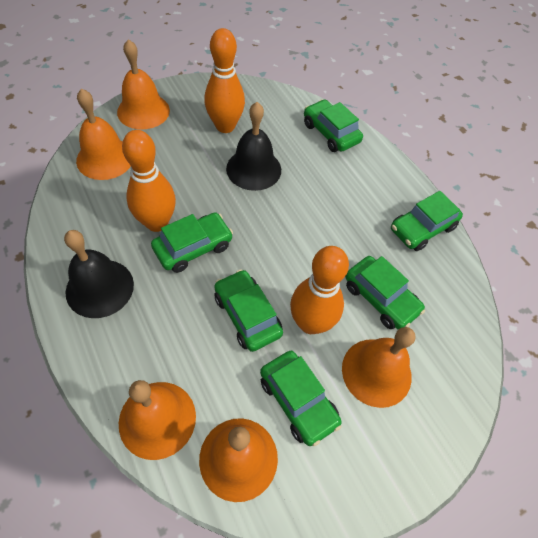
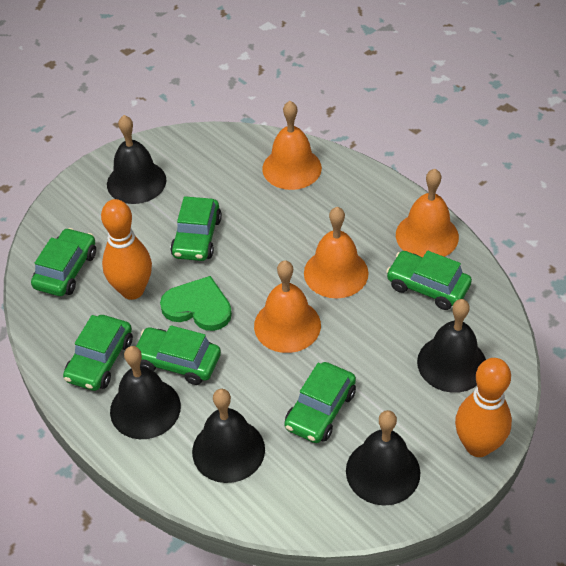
black bell: 2 -> 5
green heart: 0 -> 1
orange bell: 5 -> 4
orange bowling pin: 3 -> 2

